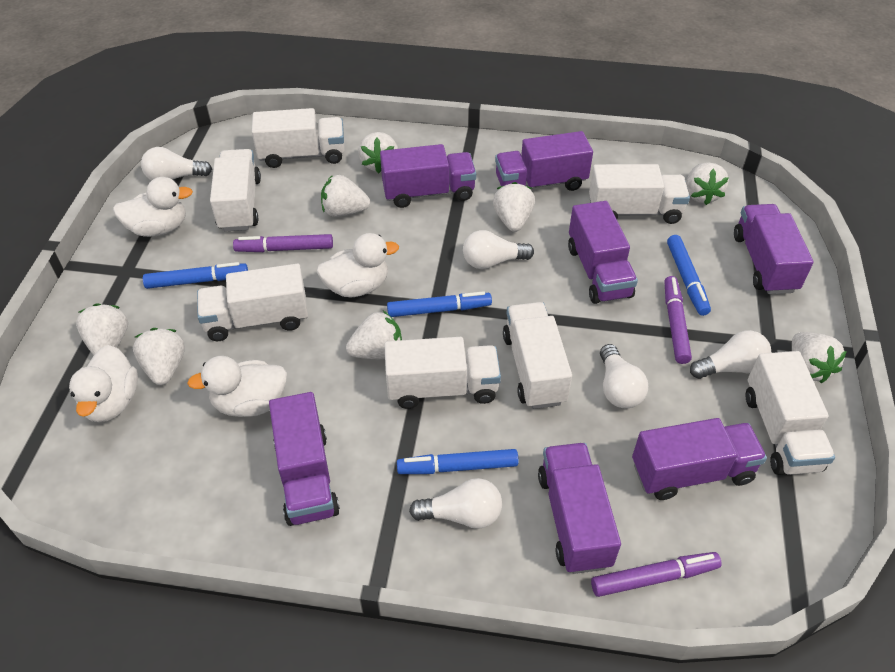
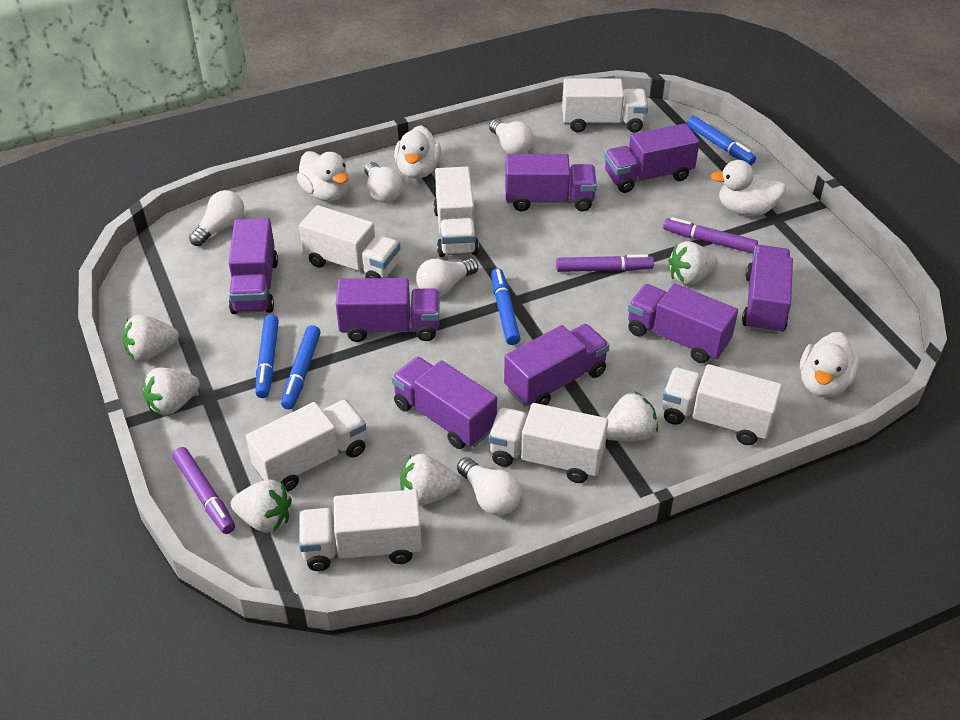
purple truck: 7 -> 8
white strawberry: 8 -> 6

